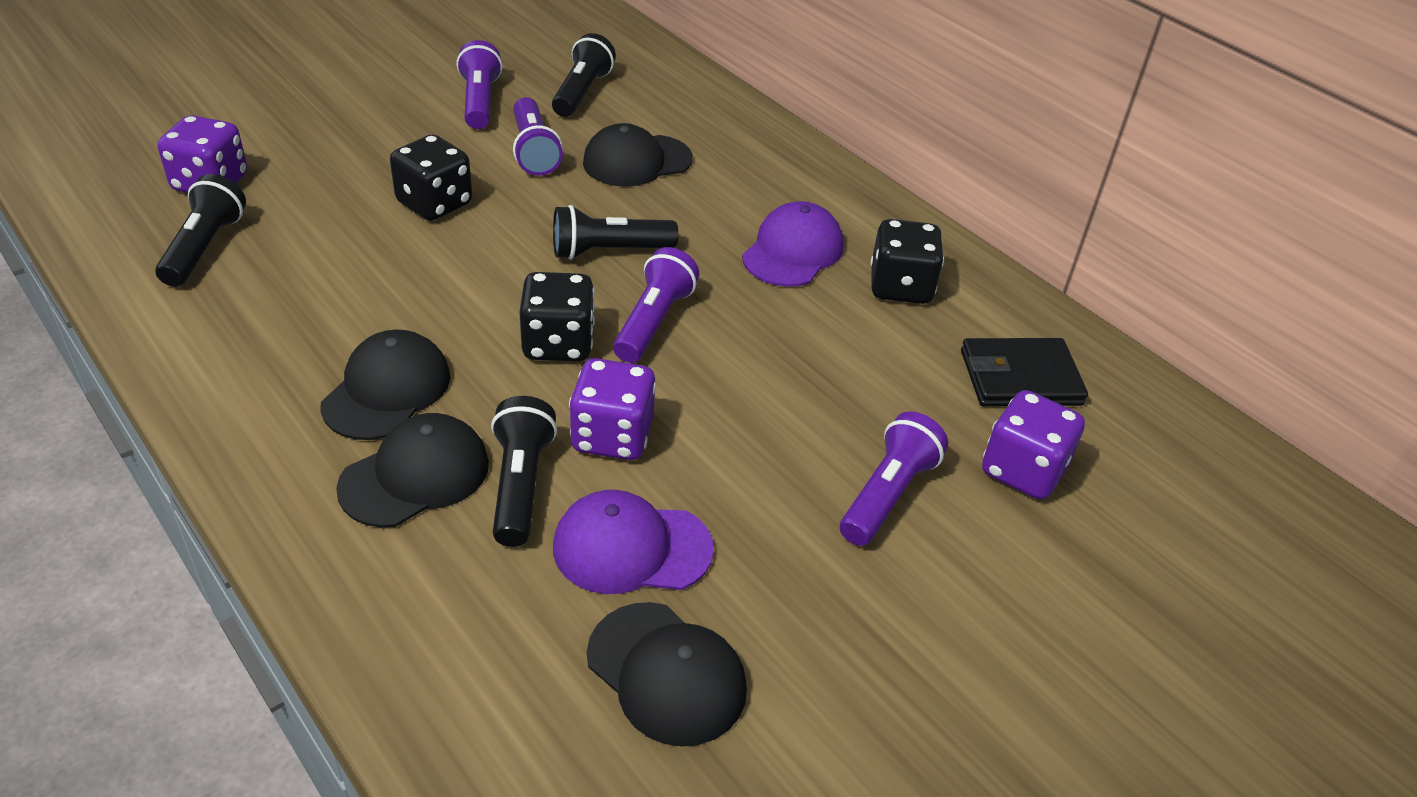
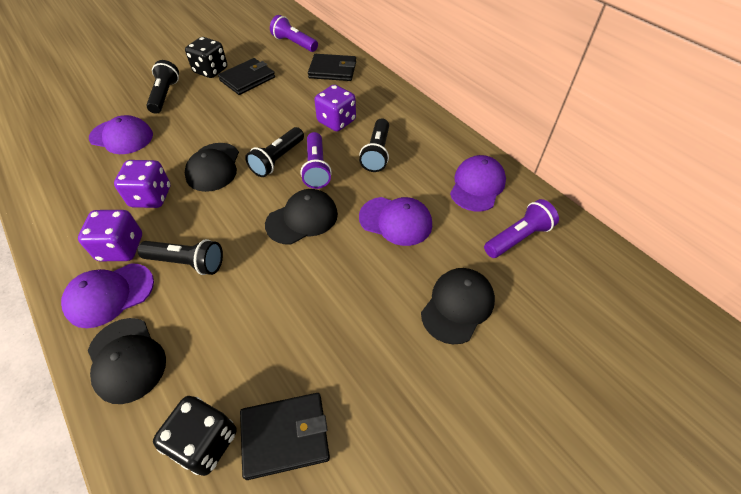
black dice: 3 -> 2
black wallet: 1 -> 3
purple cap: 2 -> 4
purple flashlight: 4 -> 3

